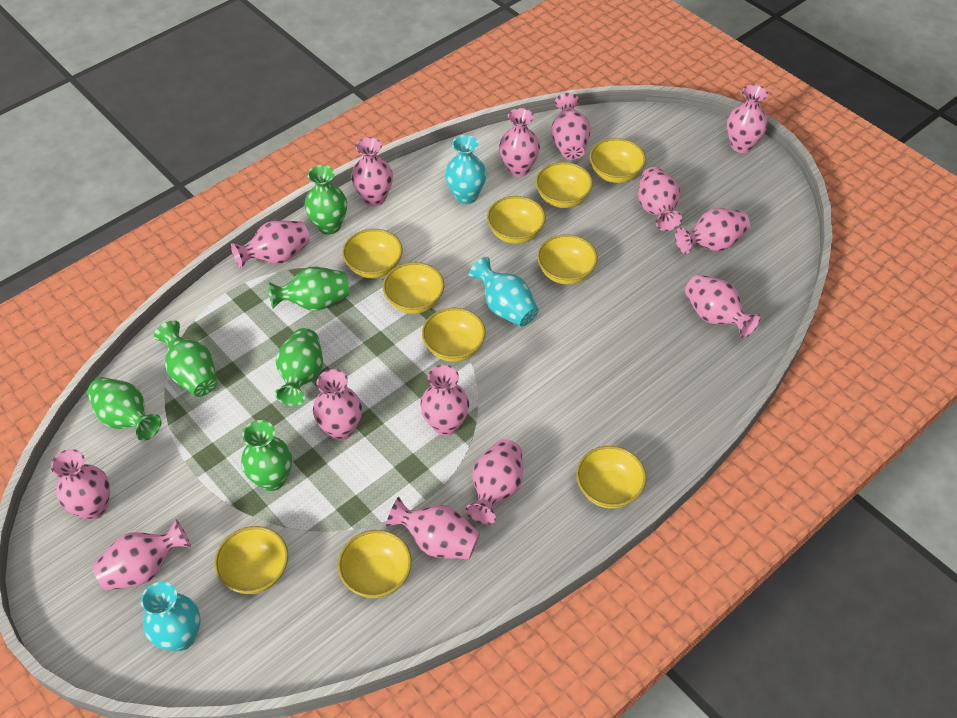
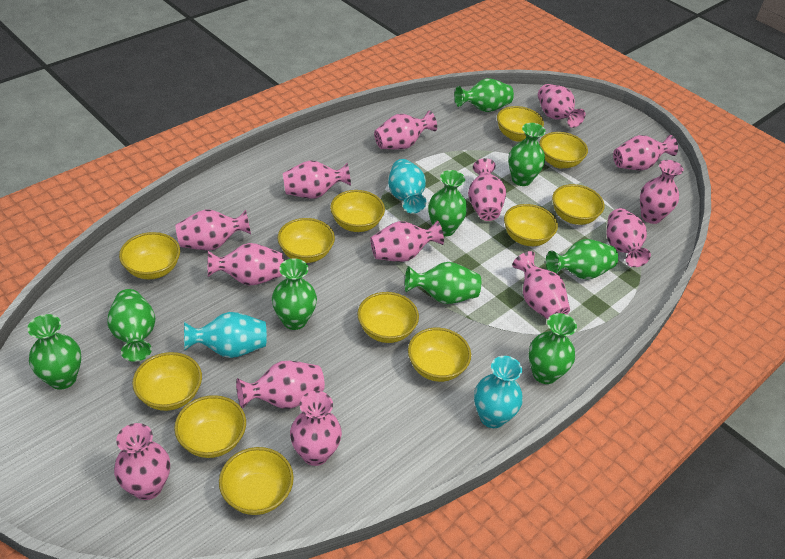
green vase: 6 -> 9
yellow bowl: 10 -> 12

